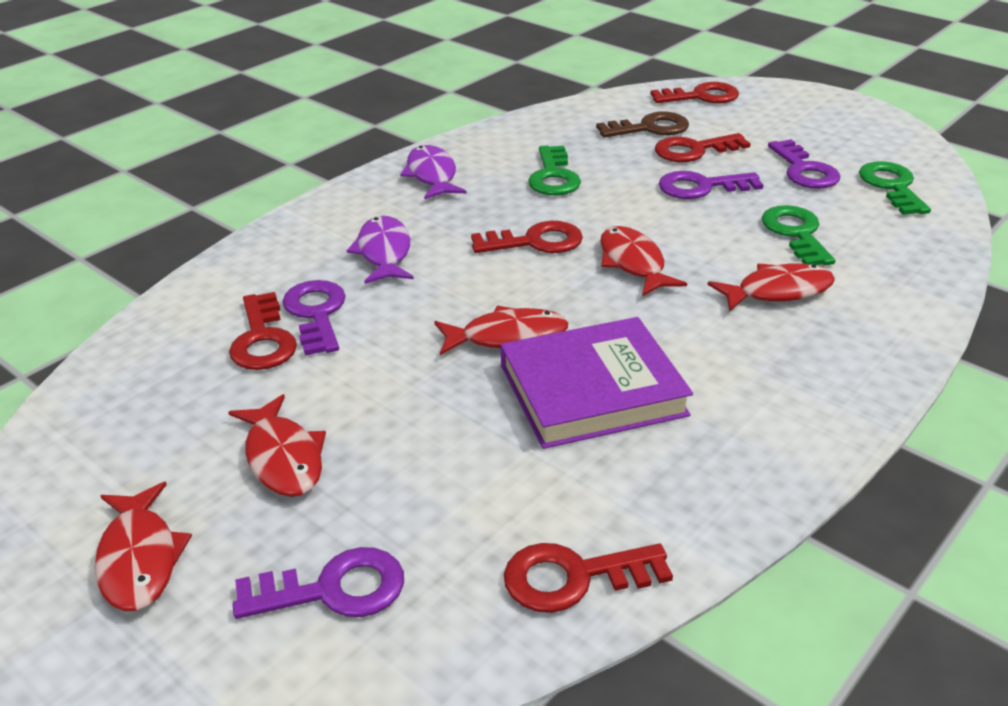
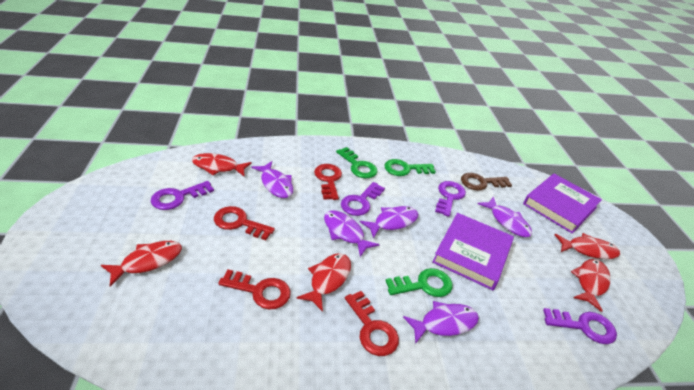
purple book: 1 -> 2
purple fish: 2 -> 5
red key: 5 -> 4

